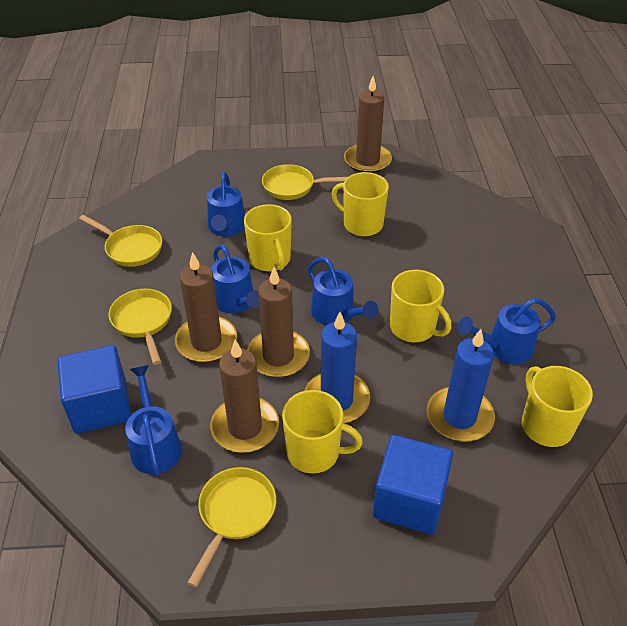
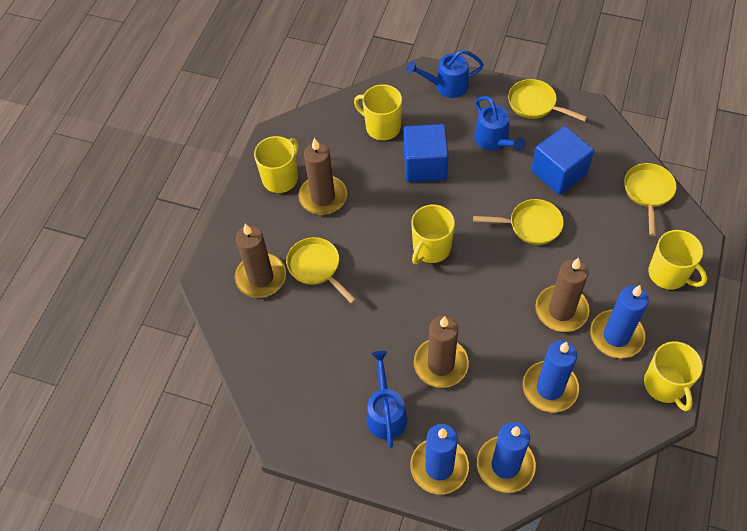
blue candle: 2 -> 4
blue watering can: 5 -> 3

